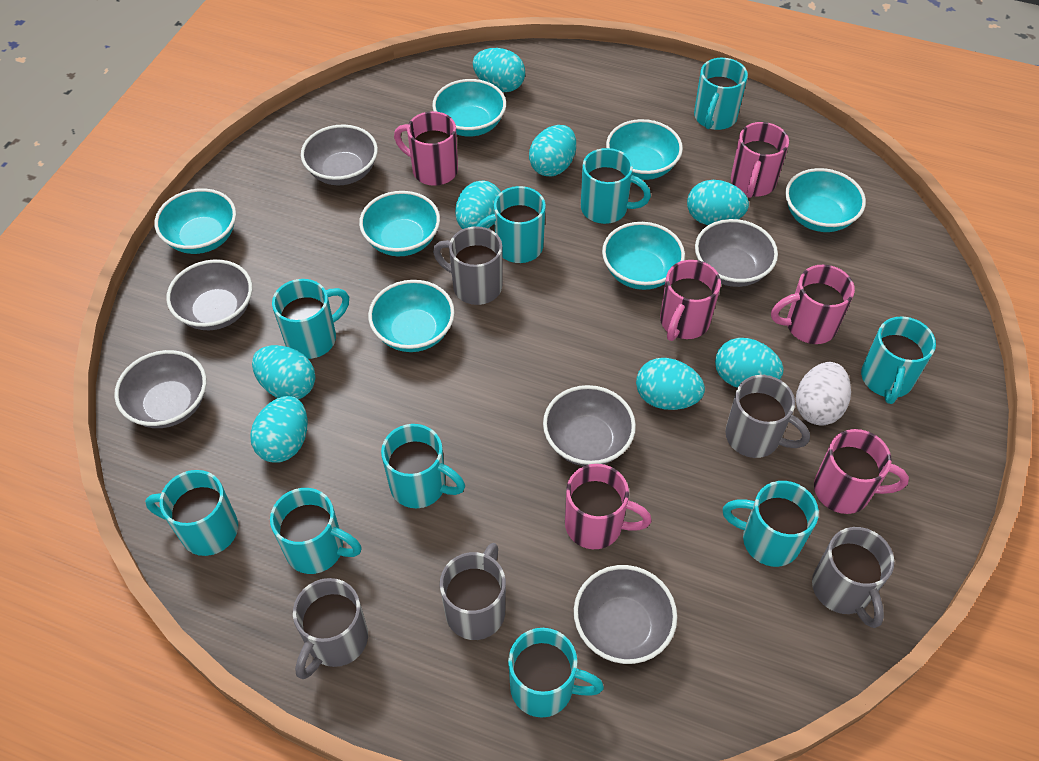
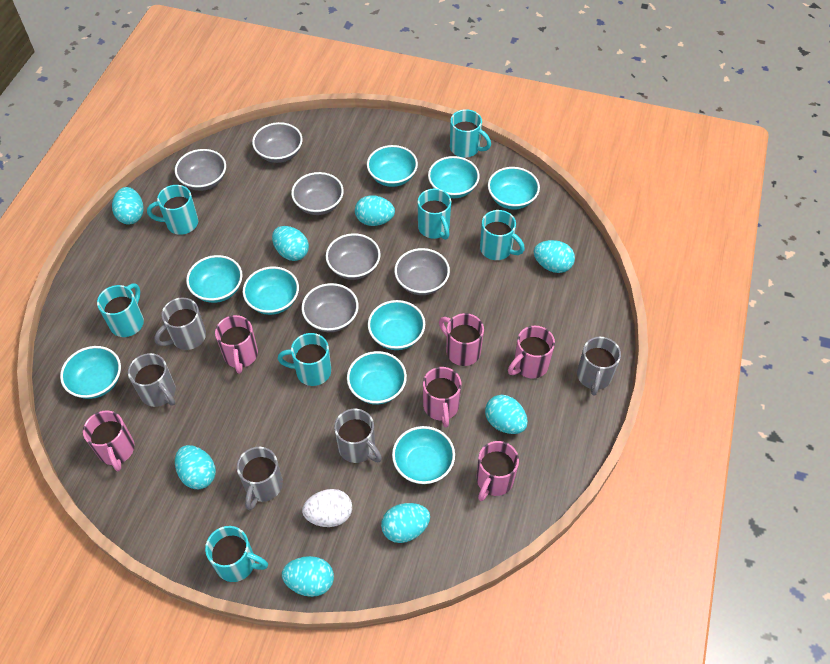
turquoise bowl: 7 -> 9
turquoise mug: 10 -> 7

